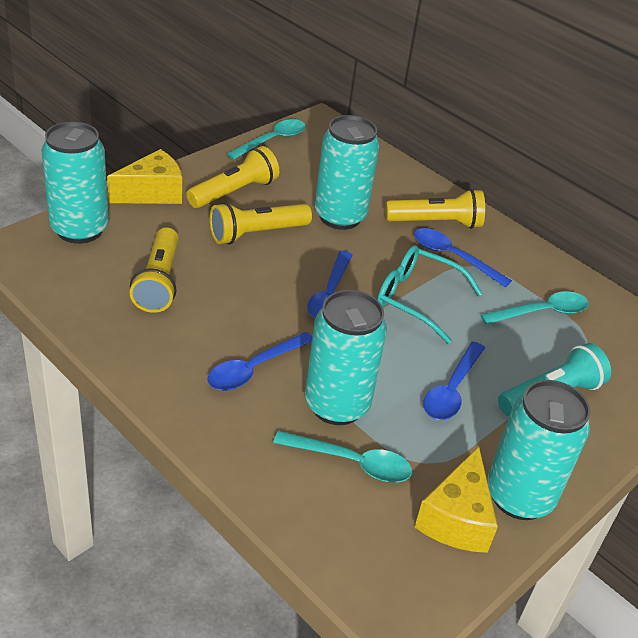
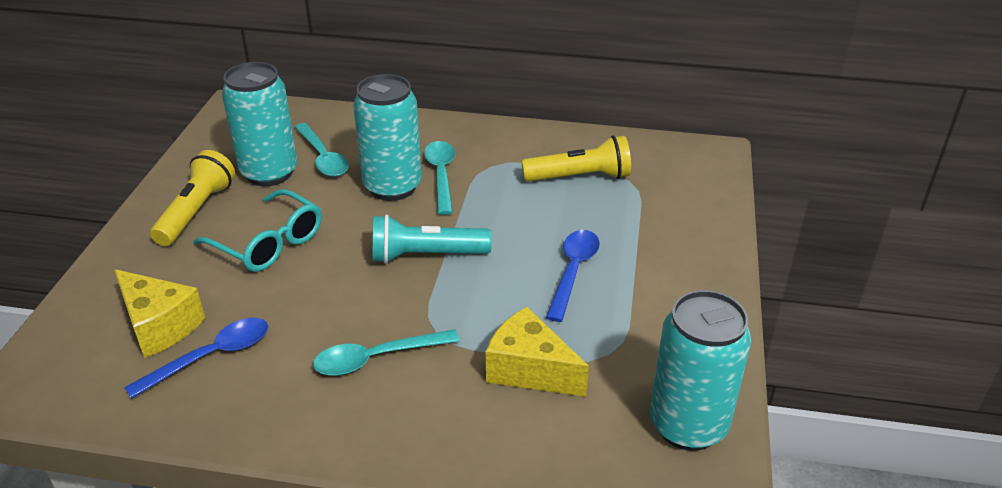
blue spoon: 4 -> 2
turquoise can: 4 -> 3
yellow flashlight: 4 -> 2

